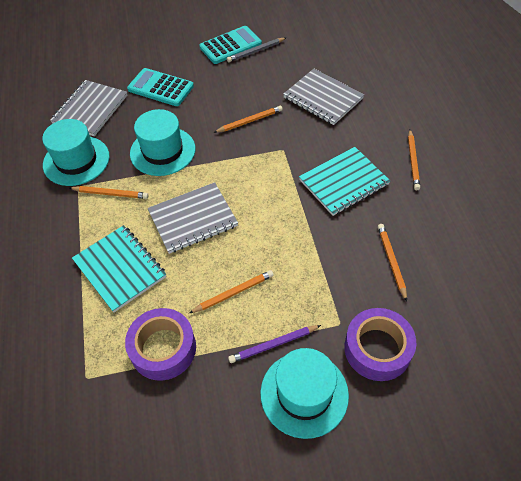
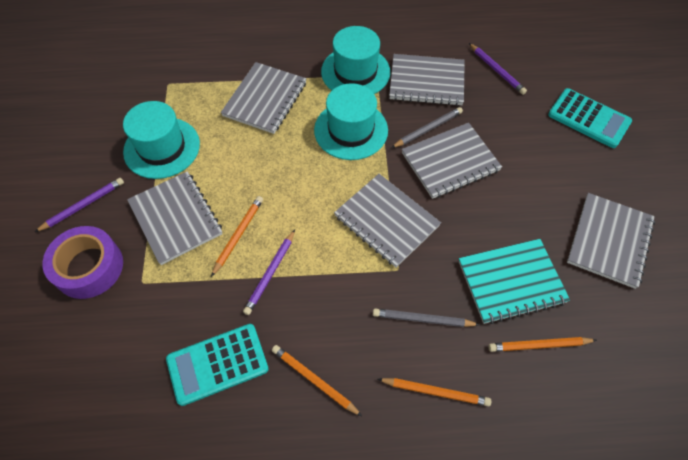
grey notebook: 3 -> 6
grey pencil: 1 -> 2
orange pencil: 5 -> 4
purple pencil: 1 -> 3
purple tape: 2 -> 1
turquoise notebook: 2 -> 1

